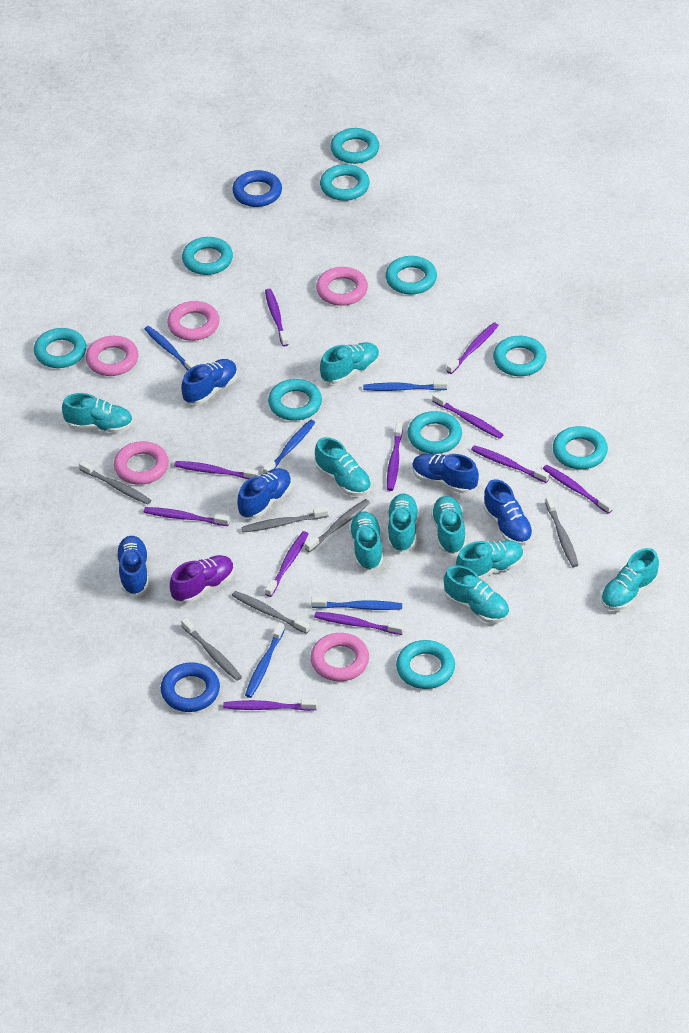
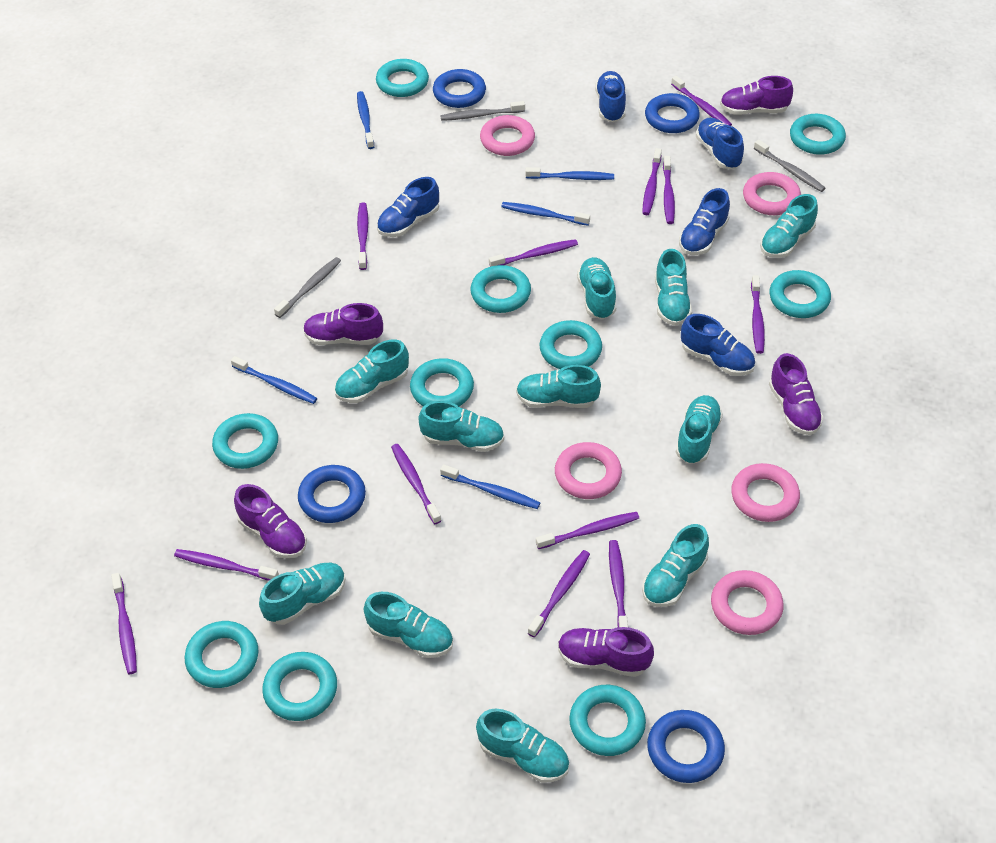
blue ring: 2 -> 4
grey toothbrush: 6 -> 3
purple shoe: 1 -> 5
purple toothbrush: 11 -> 12
turquoise shoe: 9 -> 11

